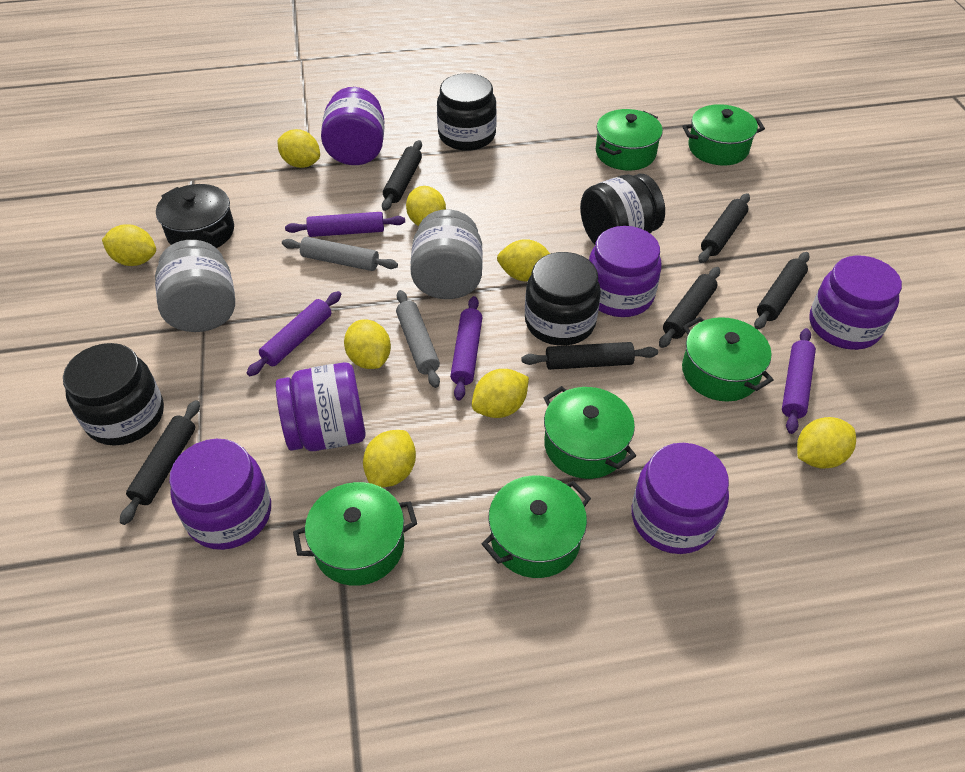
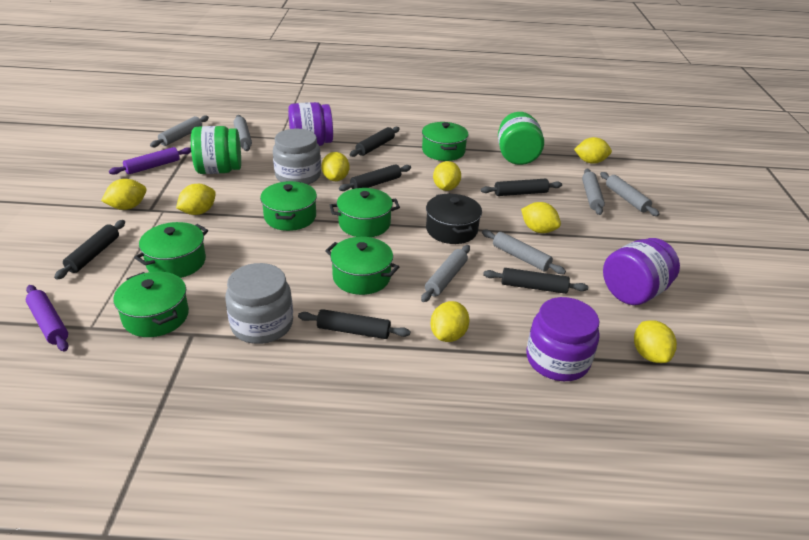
black jar: 4 -> 0
green jar: 0 -> 2
grey rolling pin: 2 -> 6
purple jar: 6 -> 3
purple rolling pin: 4 -> 2

